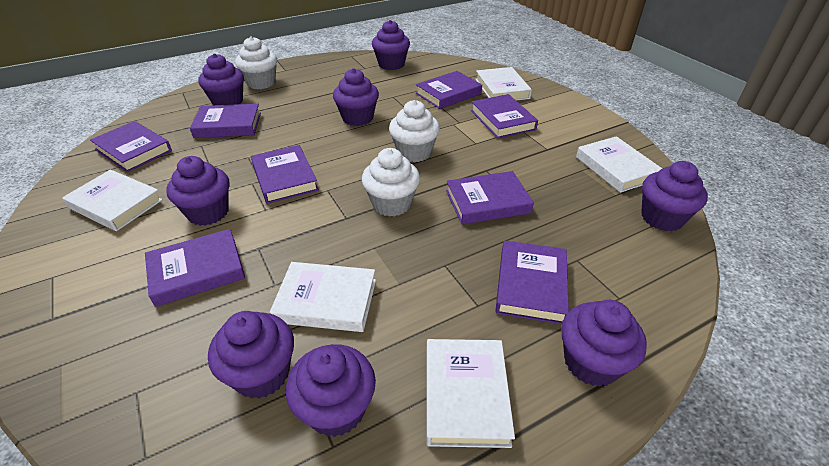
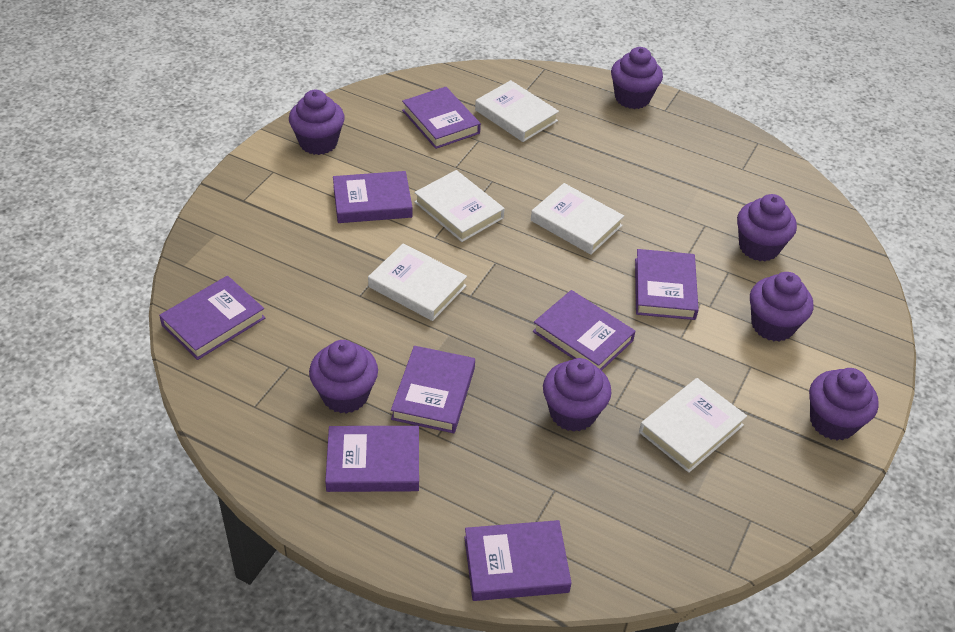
purple cupcake: 8 -> 7
white cupcake: 3 -> 0

